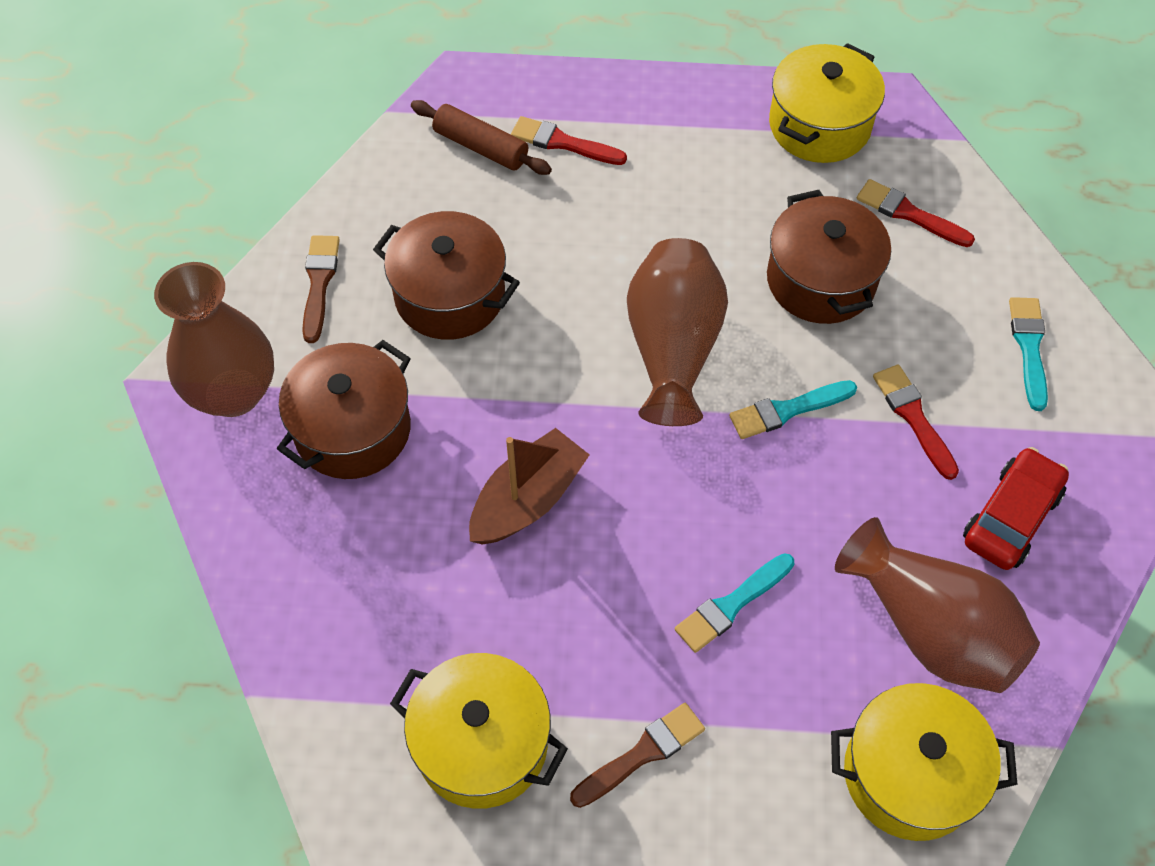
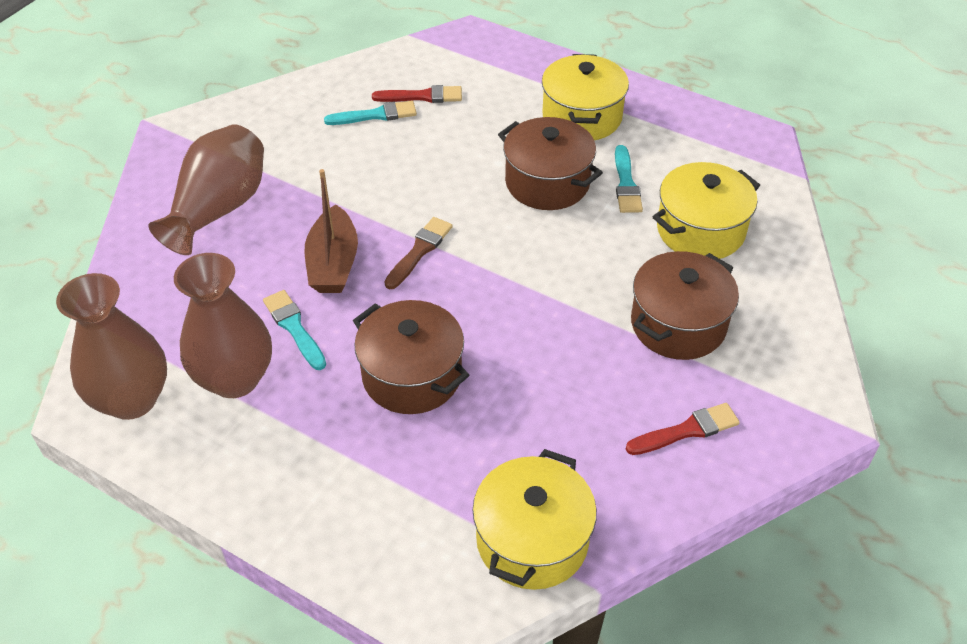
brown brush: 2 -> 1
brown rolling pin: 1 -> 0
red brush: 3 -> 2
red car: 1 -> 0

